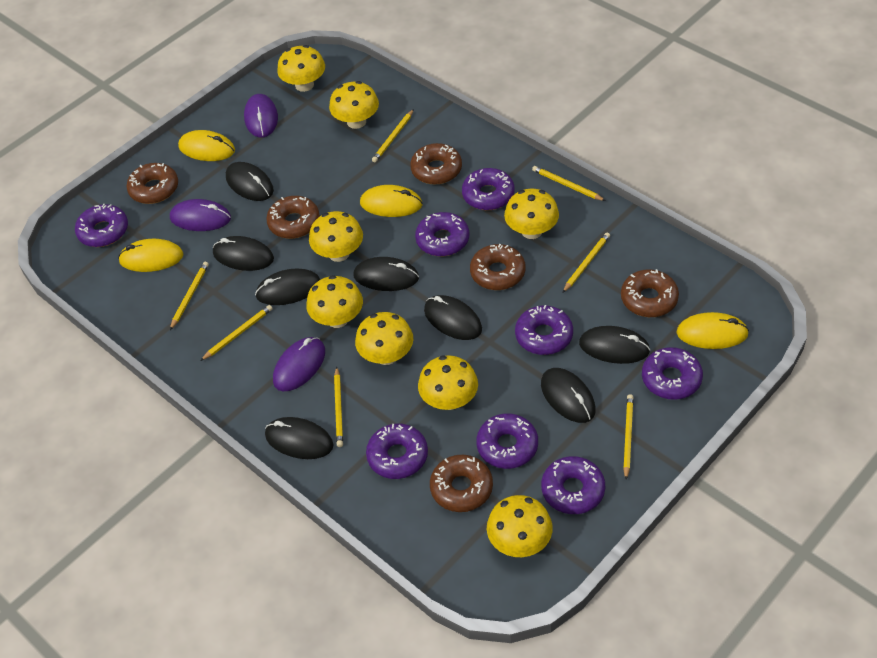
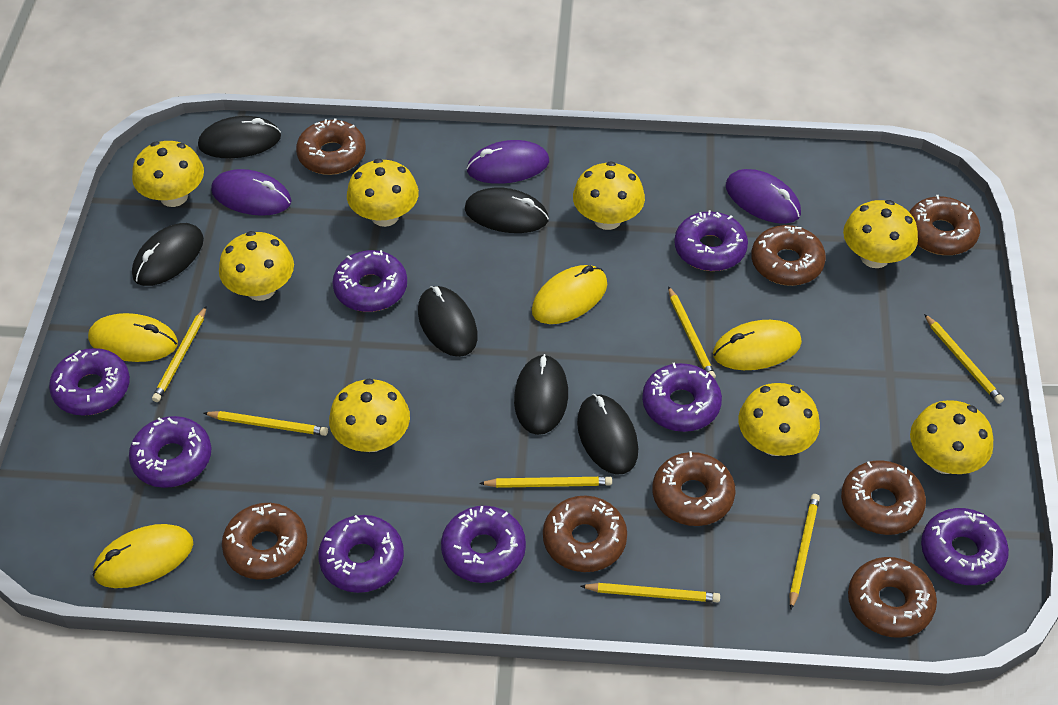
black mouse: 8 -> 6
brown donut: 6 -> 8

